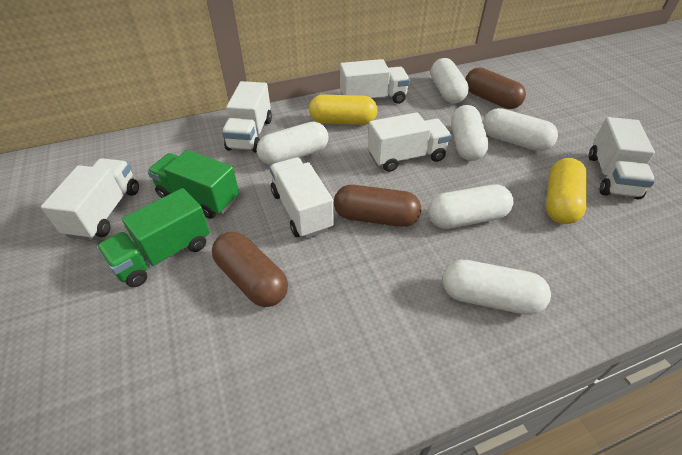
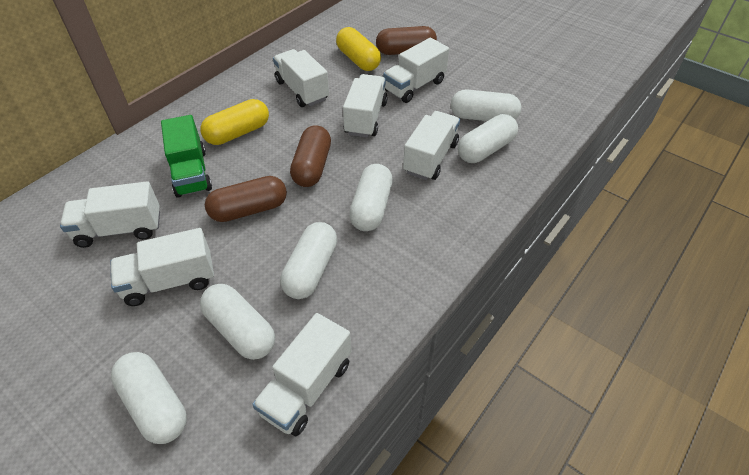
green truck: 2 -> 1
white truck: 6 -> 7

